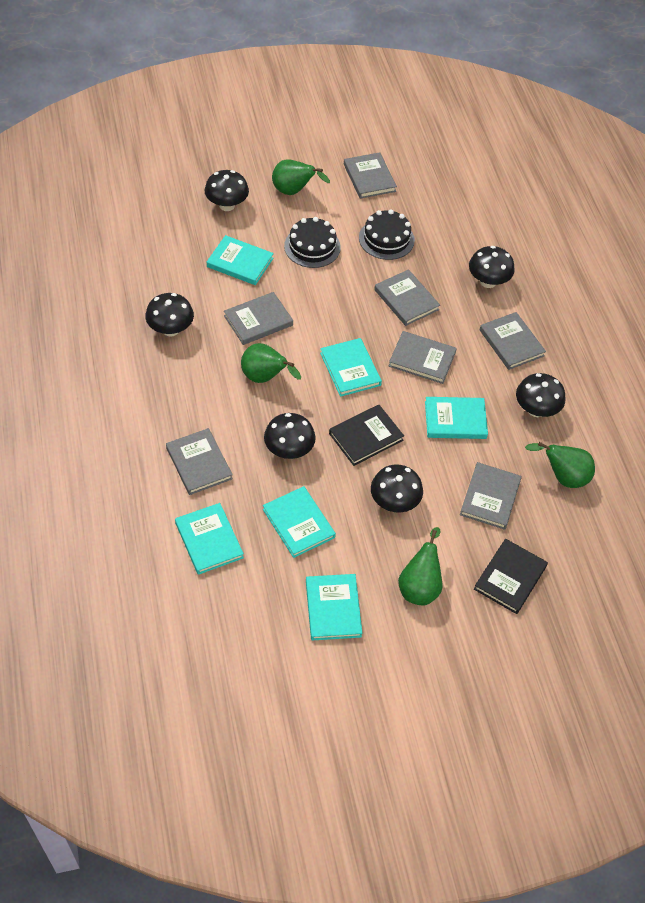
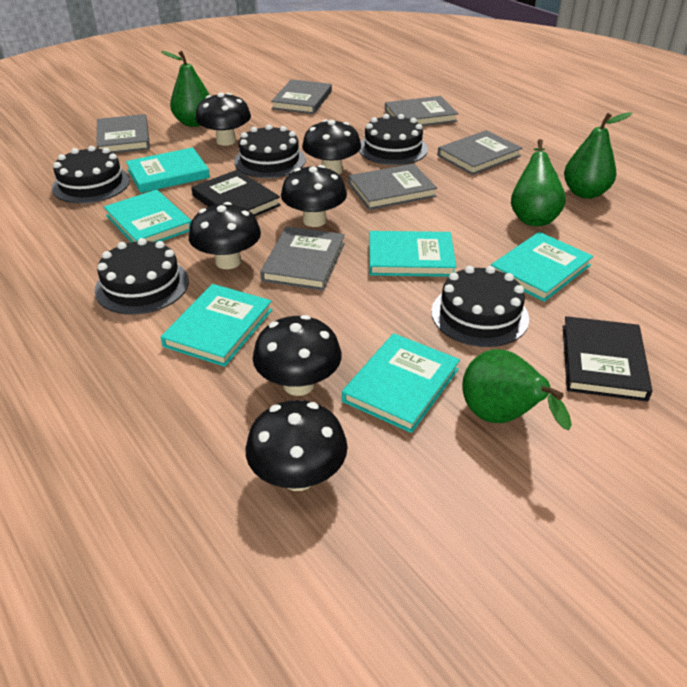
black cake: 2 -> 5
grey book: 7 -> 6

